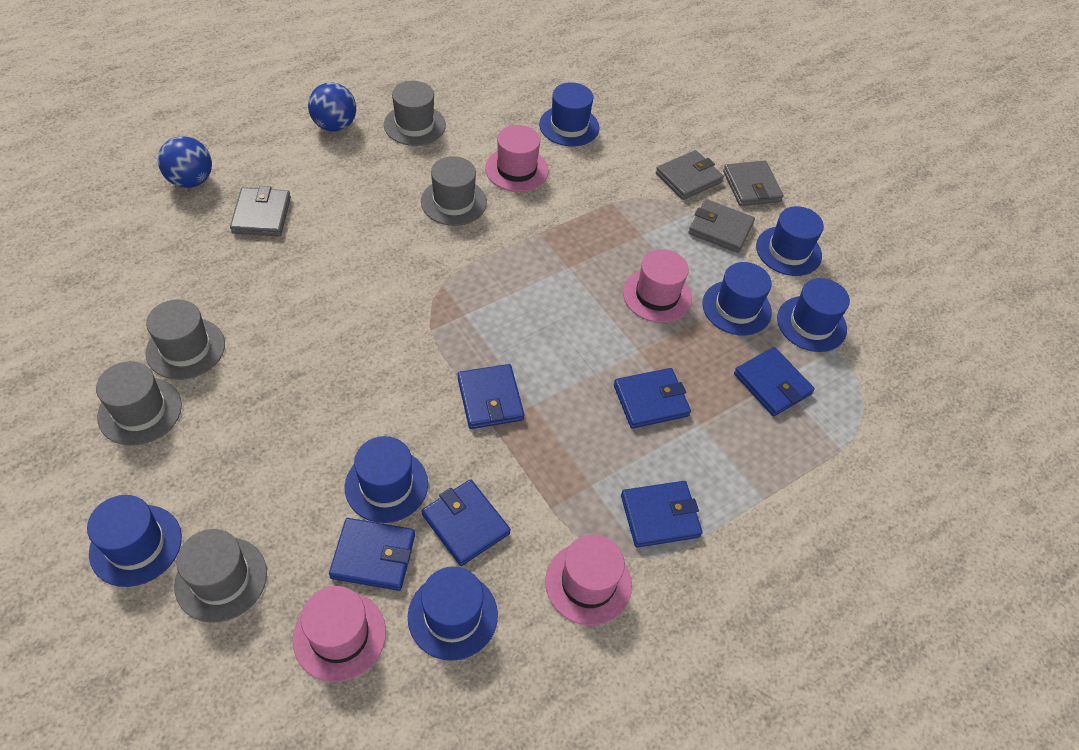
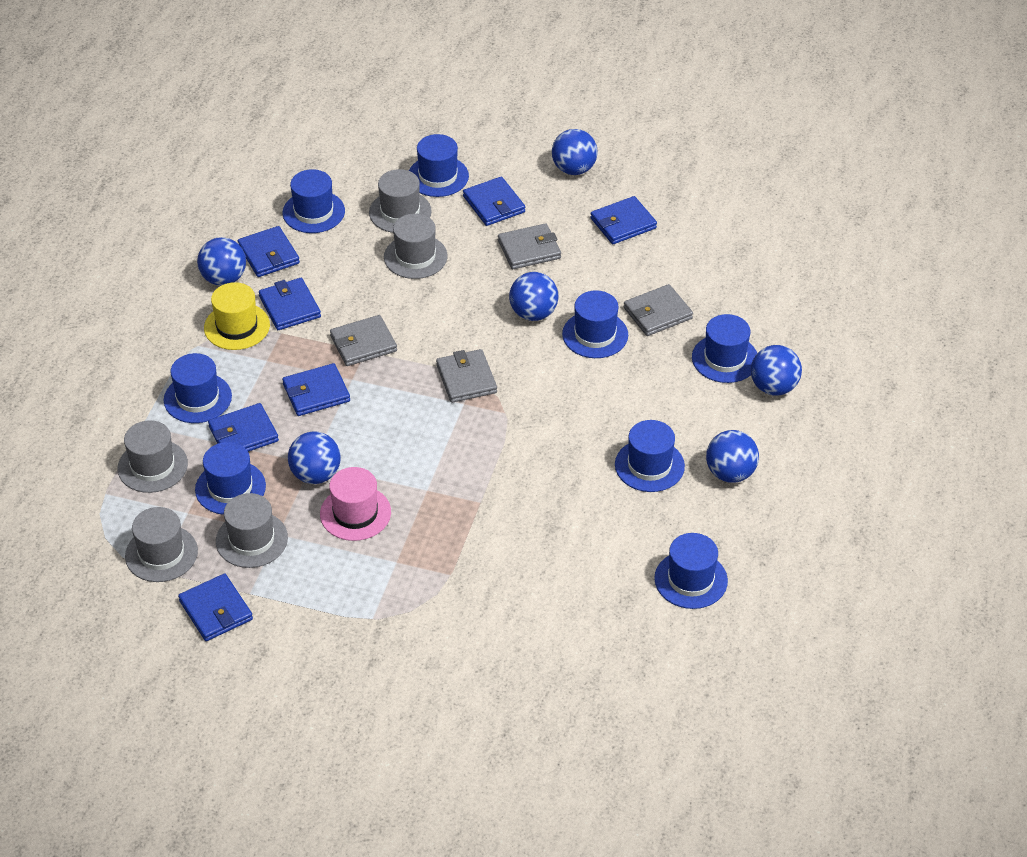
blue ball: 2 -> 6
blue hat: 7 -> 8
blue wallet: 6 -> 7
pink hat: 4 -> 1
yellow hat: 0 -> 1

